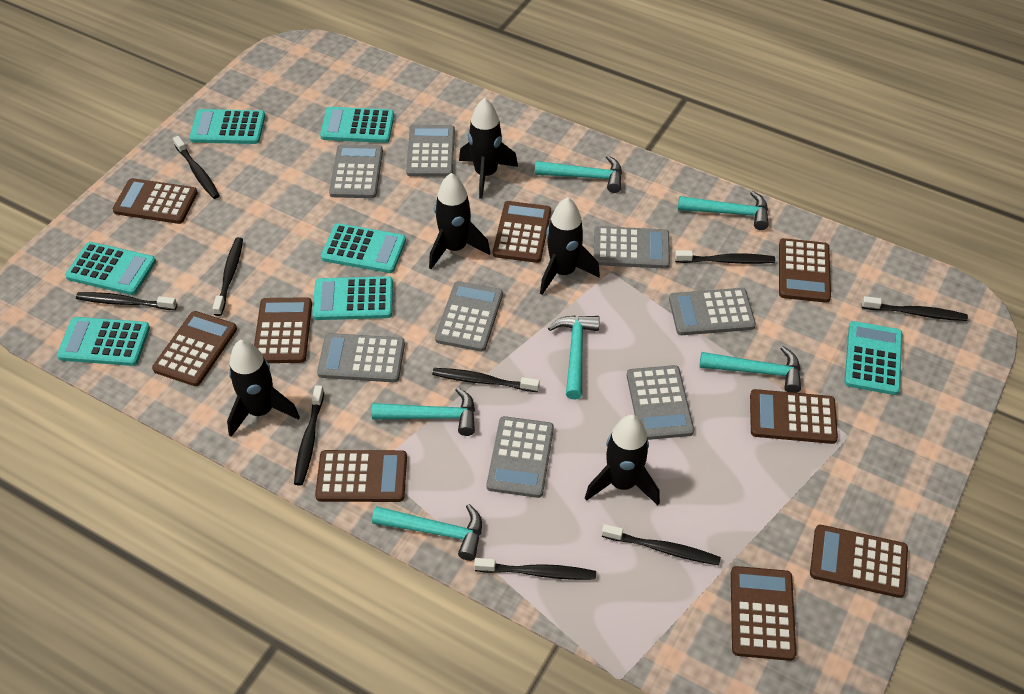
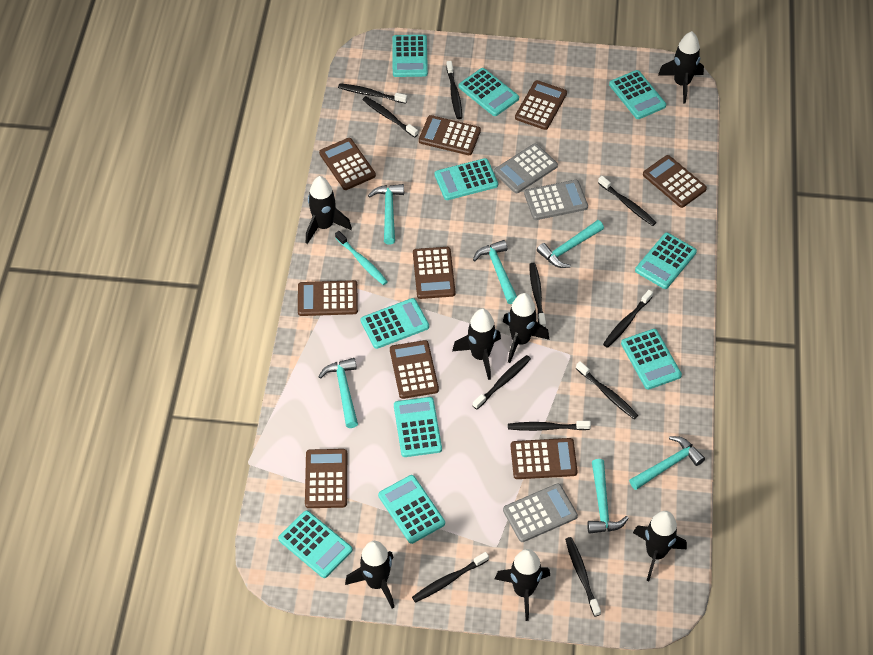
black rocket: 5 -> 7
black toothbrush: 9 -> 11
grey calculator: 8 -> 3
turquoise calculator: 7 -> 10
turquoise toothbrush: 0 -> 1

